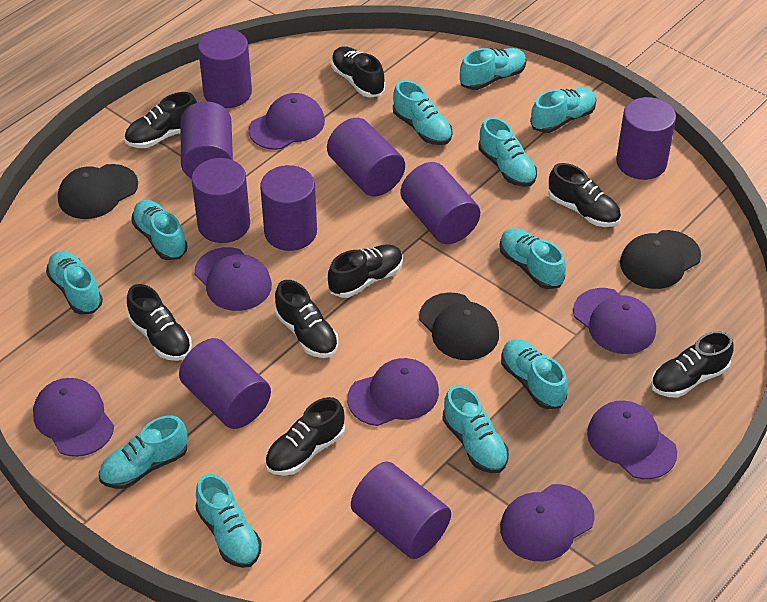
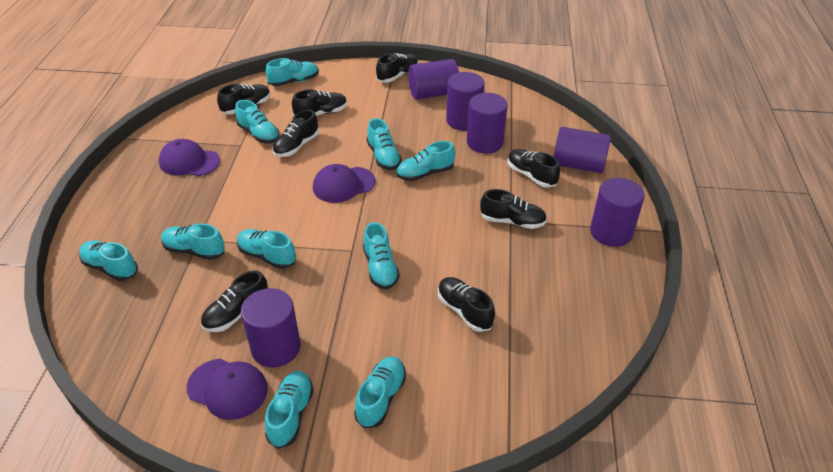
black cap: 3 -> 0
purple cap: 7 -> 3
purple cylinder: 9 -> 6
turquoise shoe: 11 -> 10

